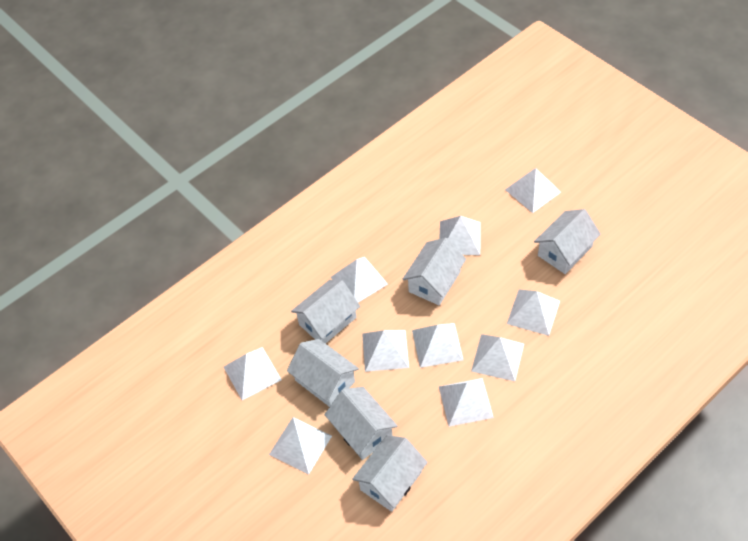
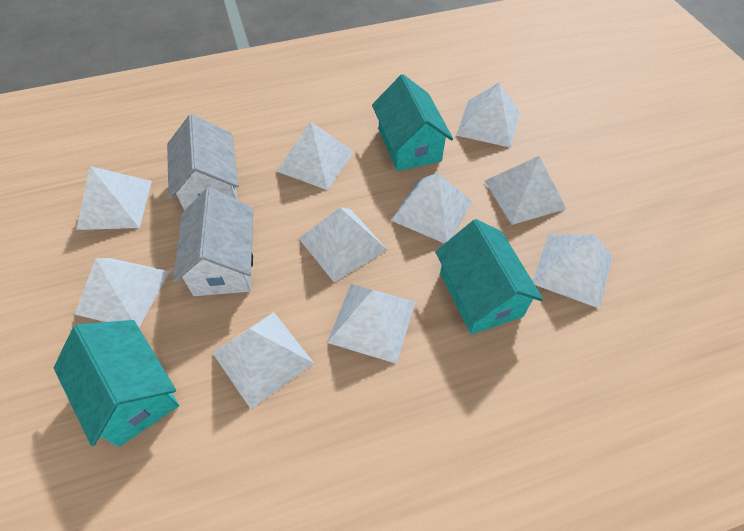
turquoise house: 0 -> 3
white house: 6 -> 2

